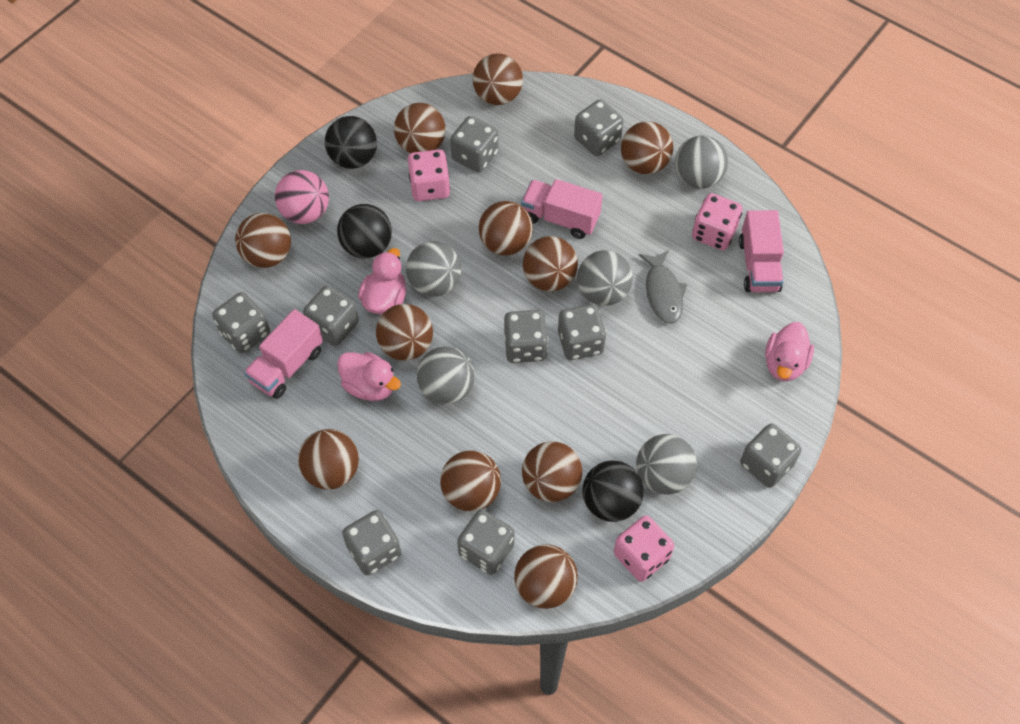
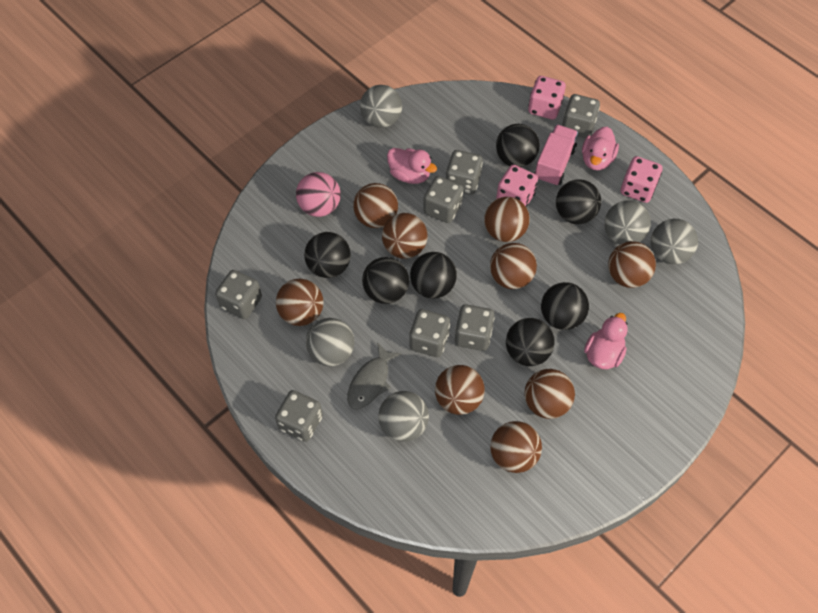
black ball: 3 -> 7
brown ball: 11 -> 9
grey dice: 9 -> 7
pink truck: 3 -> 1

